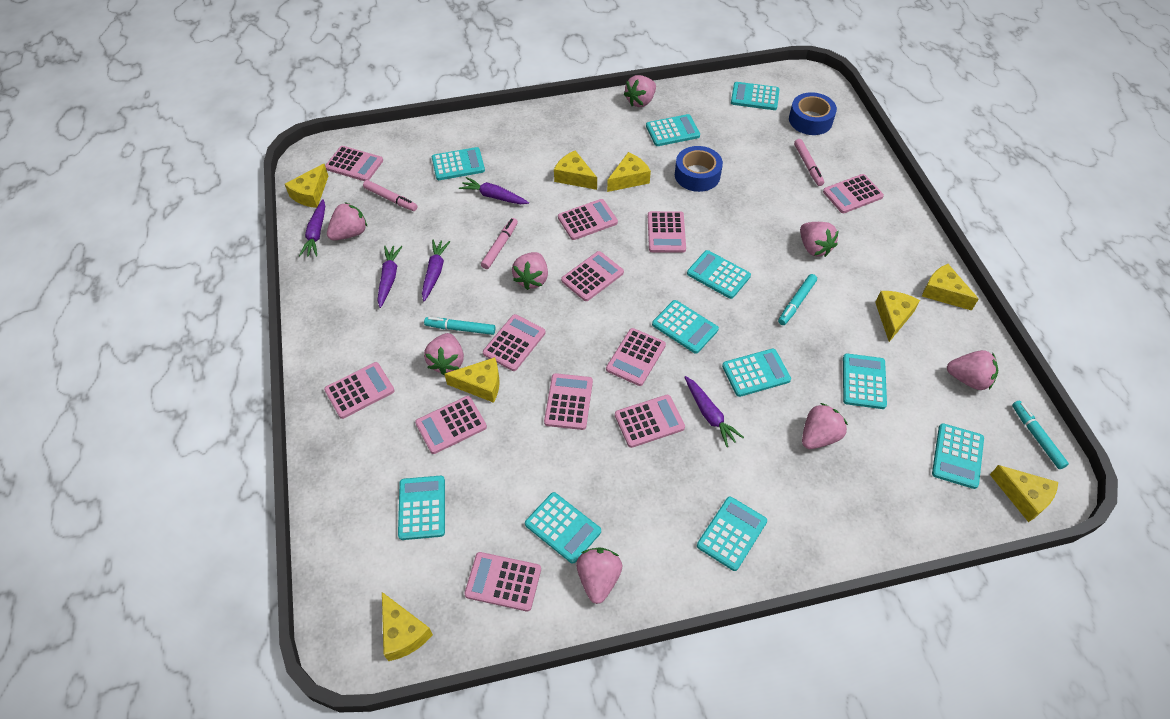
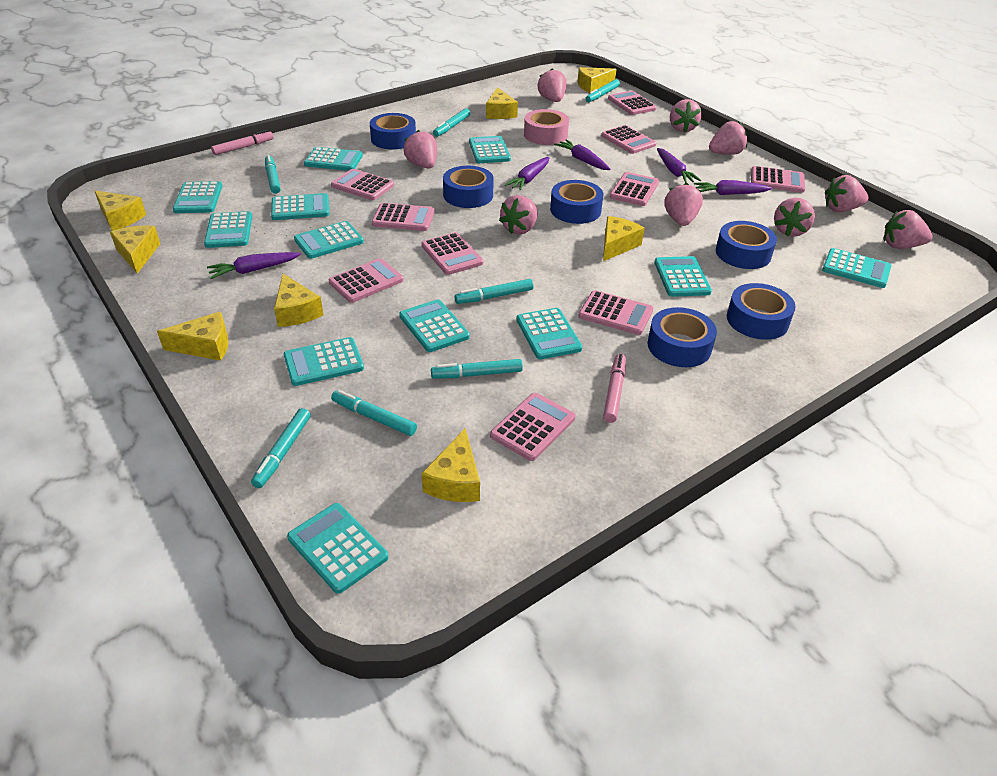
blue tape: 2 -> 6
pink calculator: 12 -> 10
pink marker: 3 -> 2
pink strawberry: 8 -> 9
pink tape: 0 -> 1
turquoise calculator: 11 -> 12
turquoise marker: 3 -> 7

